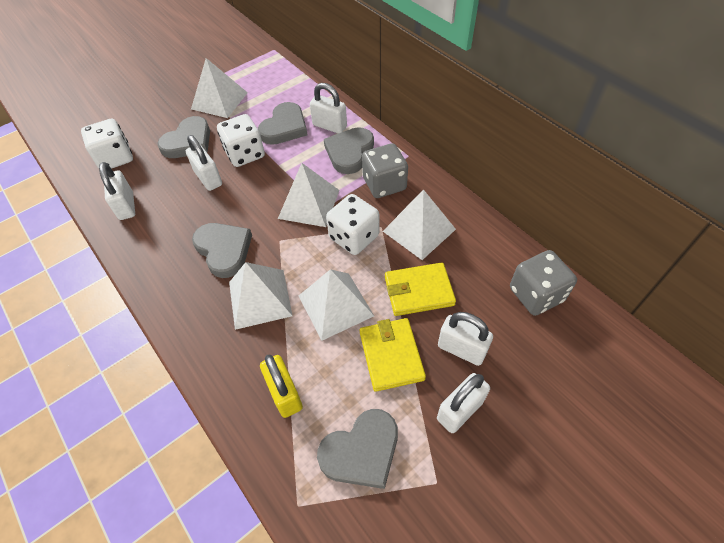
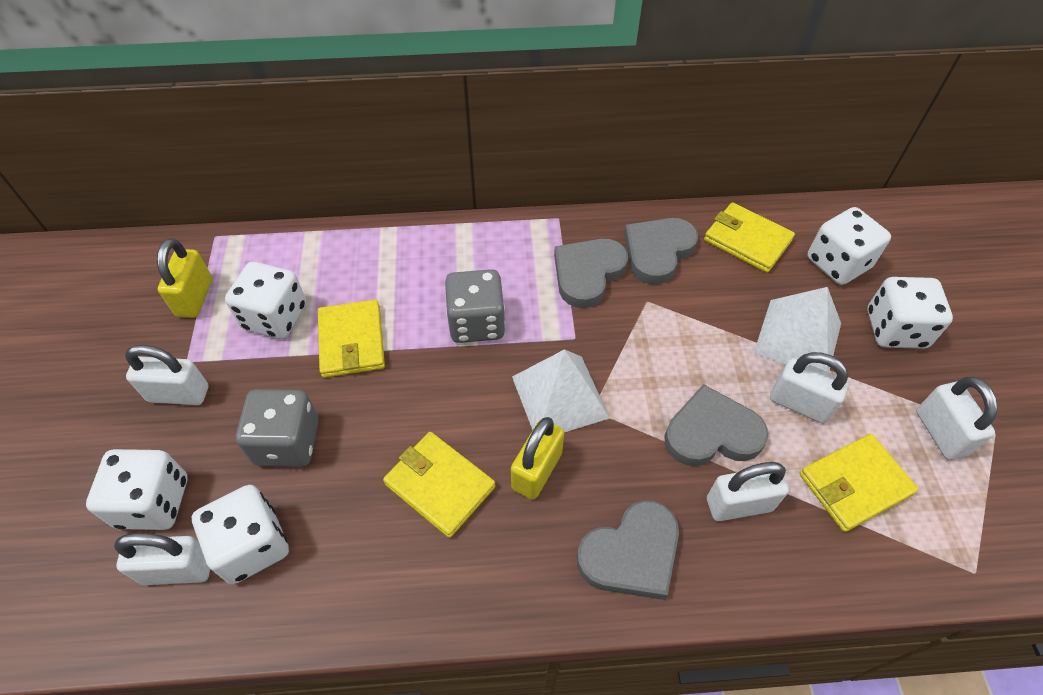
grey heart: 5 -> 4
white dice: 3 -> 5
white pyramid: 5 -> 2
yellow padlock: 1 -> 2
yellow wallet: 2 -> 4

